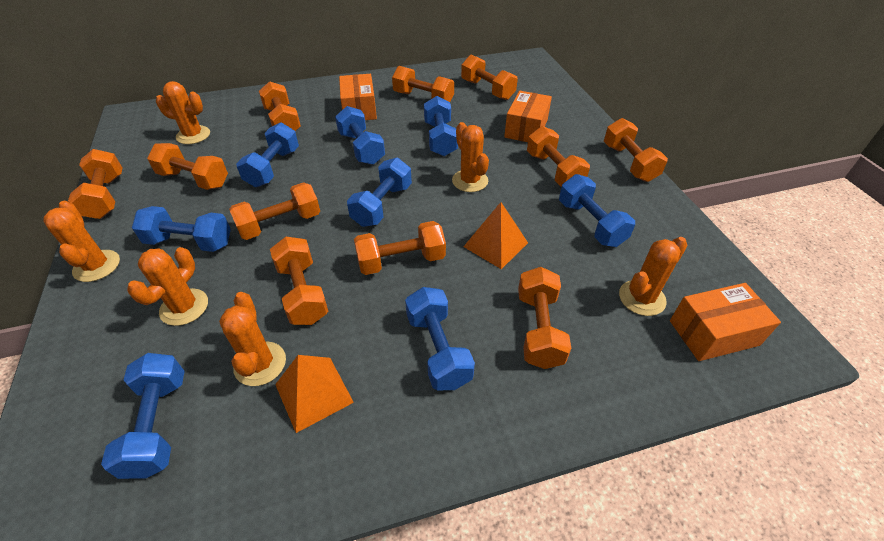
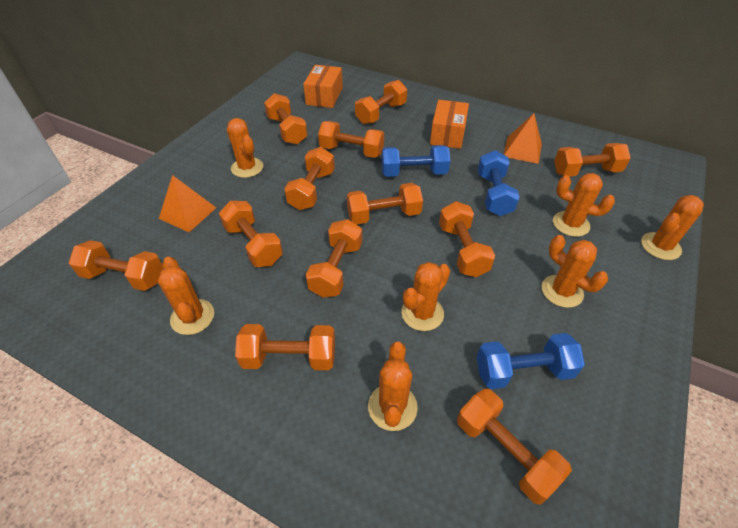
blue dumbbell: 8 -> 3
orange box: 3 -> 2
orange cactus: 6 -> 7
orange dumbbell: 11 -> 12

